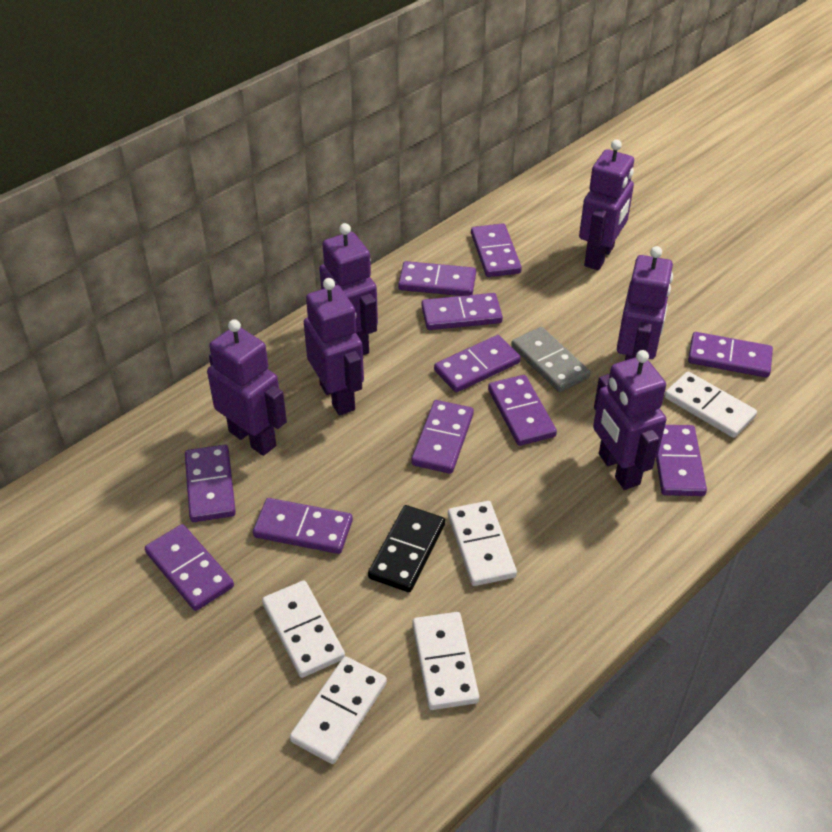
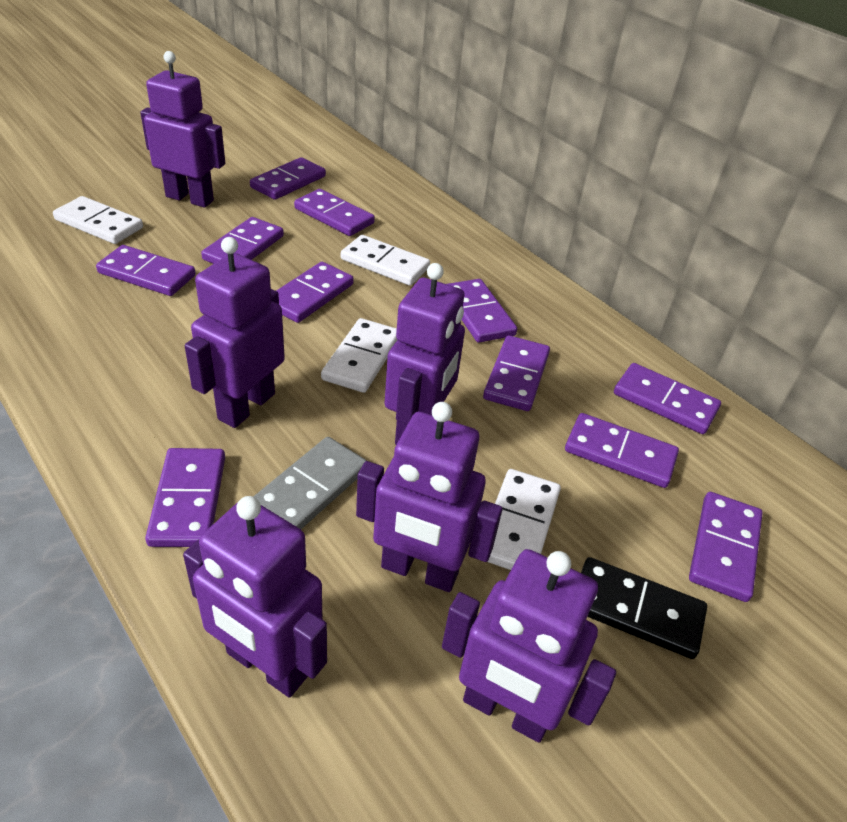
white domino: 5 -> 4

